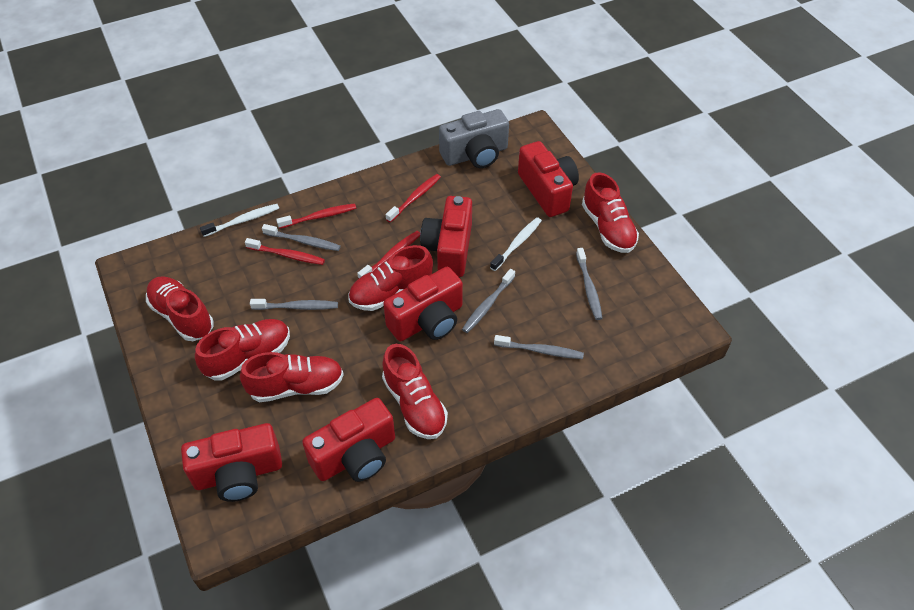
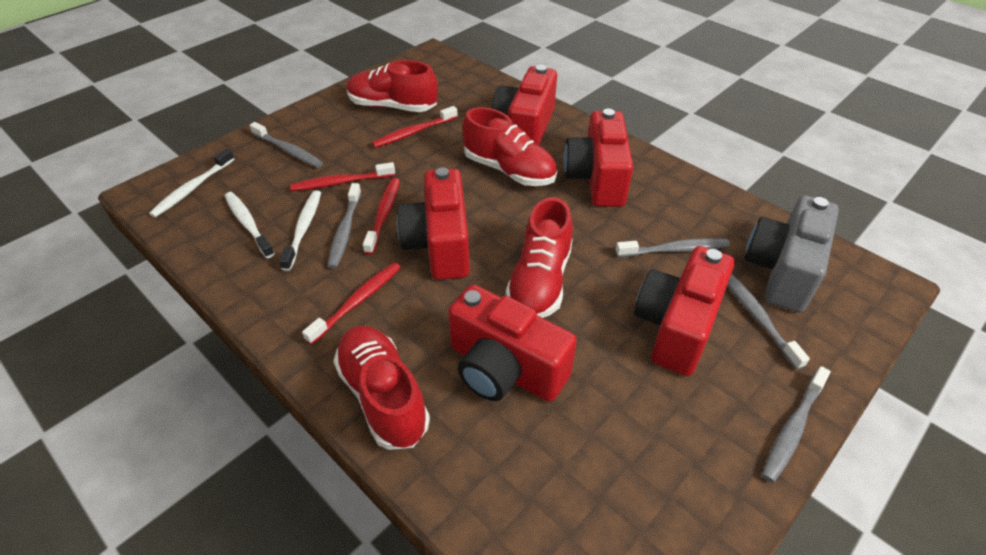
red shoe: 6 -> 4
white toothbrush: 2 -> 3

